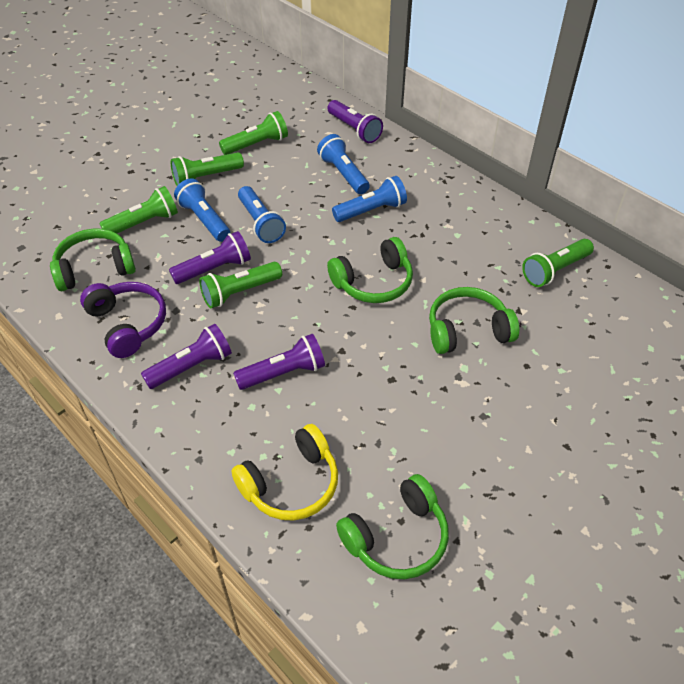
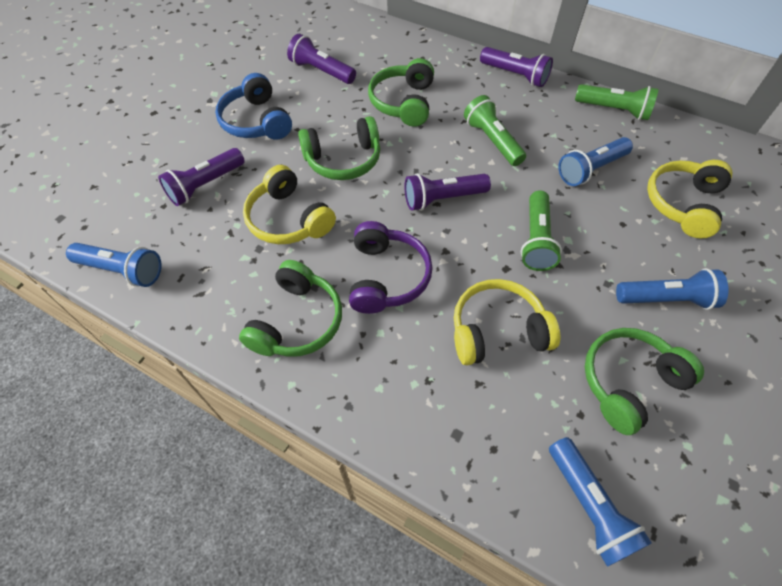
blue headphones: 0 -> 1
green flashlight: 5 -> 3
yellow headphones: 1 -> 3

